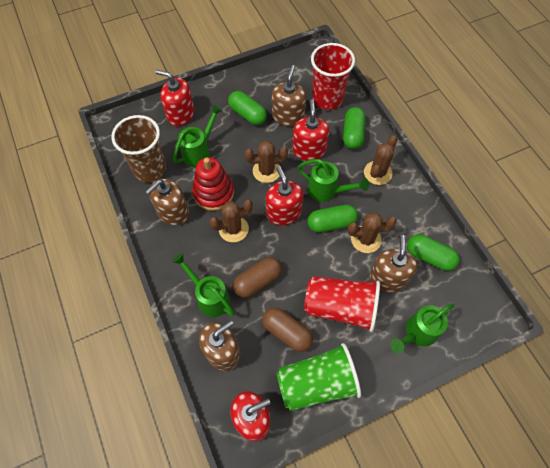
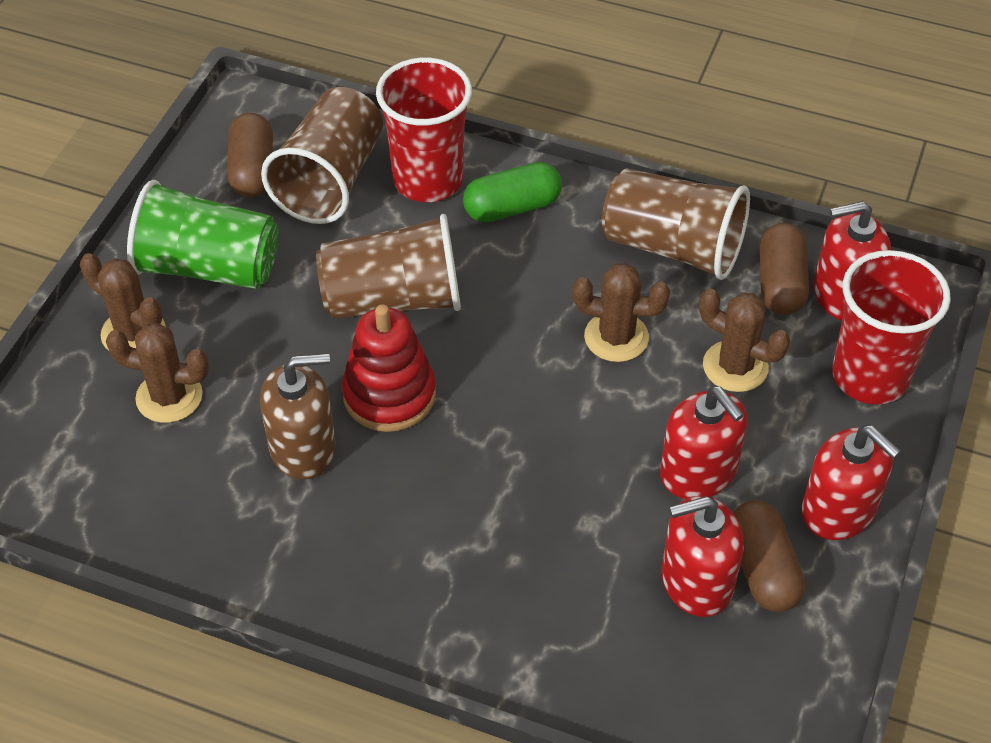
brown capsule: 2 -> 3
brown cup: 1 -> 3
brown soap dispenser: 4 -> 1
green capsule: 4 -> 1
green watering can: 4 -> 0

